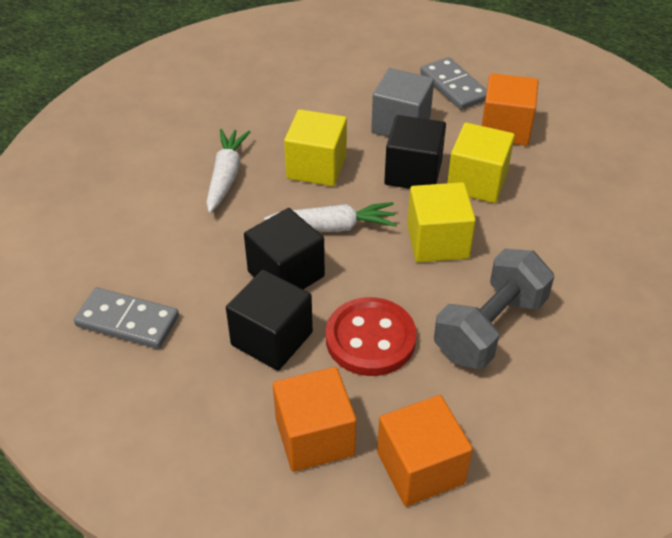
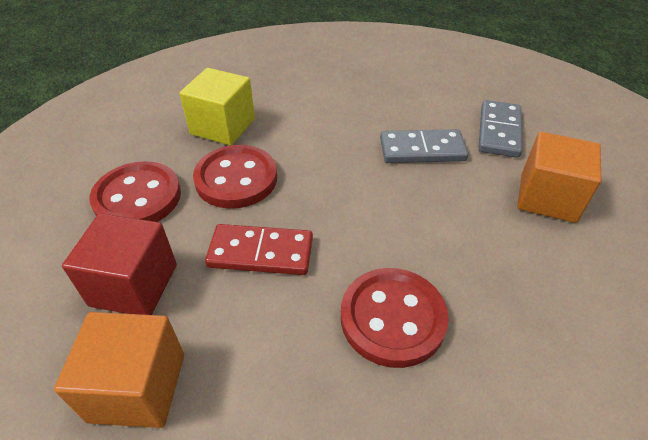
black cube: 3 -> 0
grey cube: 1 -> 0
grey dumbbell: 1 -> 0
orange cube: 3 -> 2
red button: 1 -> 3
red cube: 0 -> 1
red domino: 0 -> 1
white carrot: 2 -> 0
yellow cube: 3 -> 1

